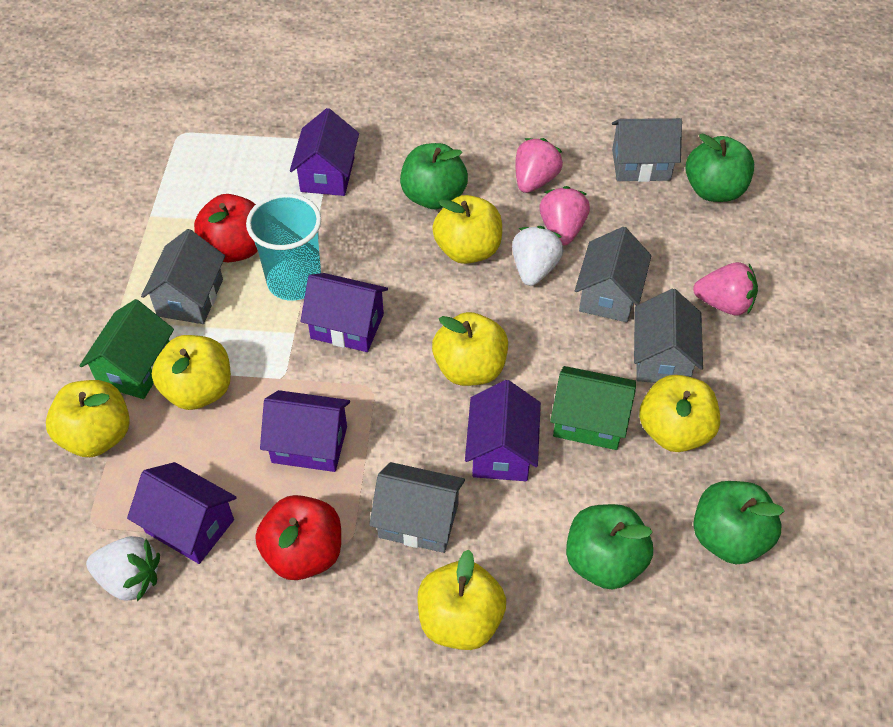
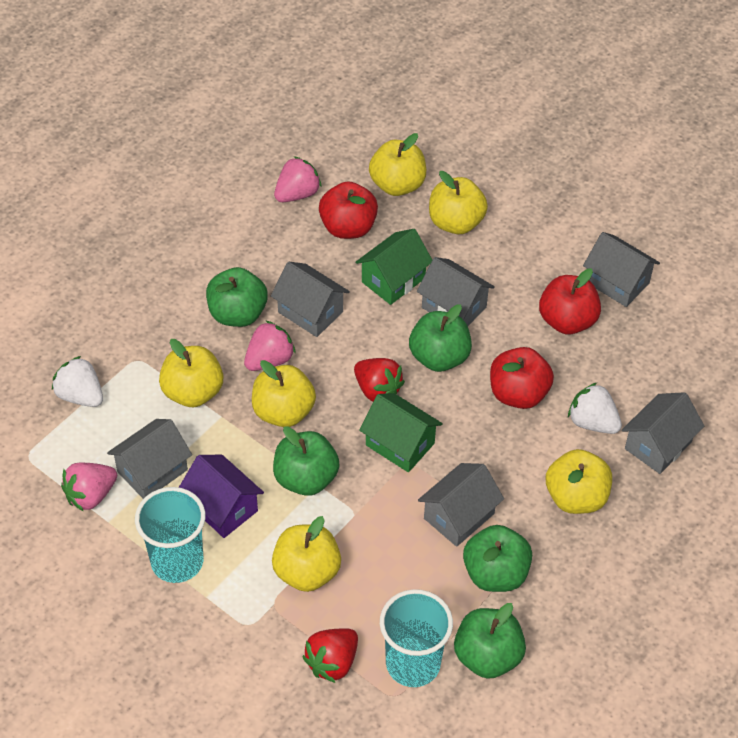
green apple: 4 -> 5
grey house: 5 -> 6
purple house: 5 -> 1
red apple: 2 -> 3
red strawberry: 0 -> 2
turquoise cup: 1 -> 2

